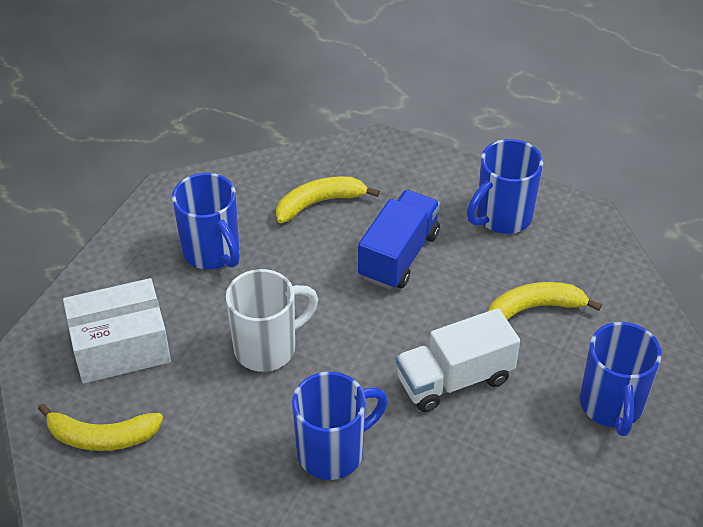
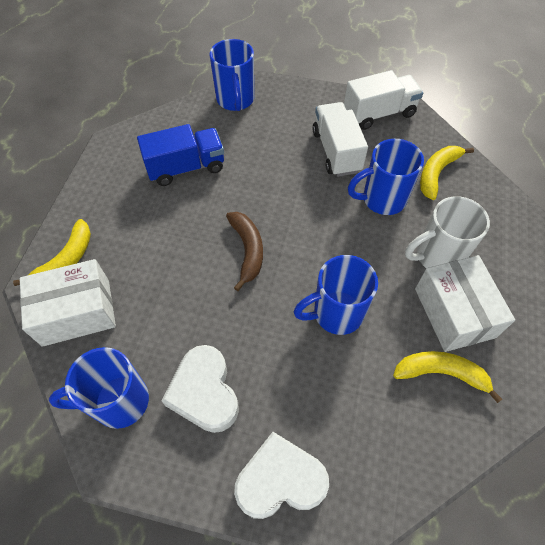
brown banana: 0 -> 1
white box: 1 -> 2
white heart: 0 -> 2
white truck: 1 -> 2

